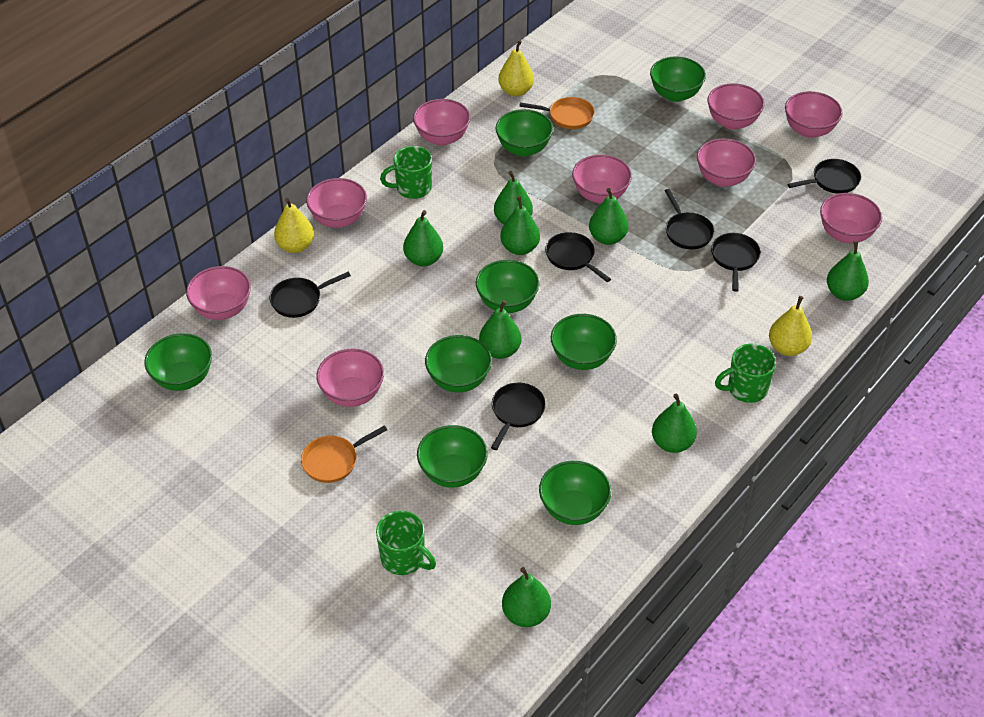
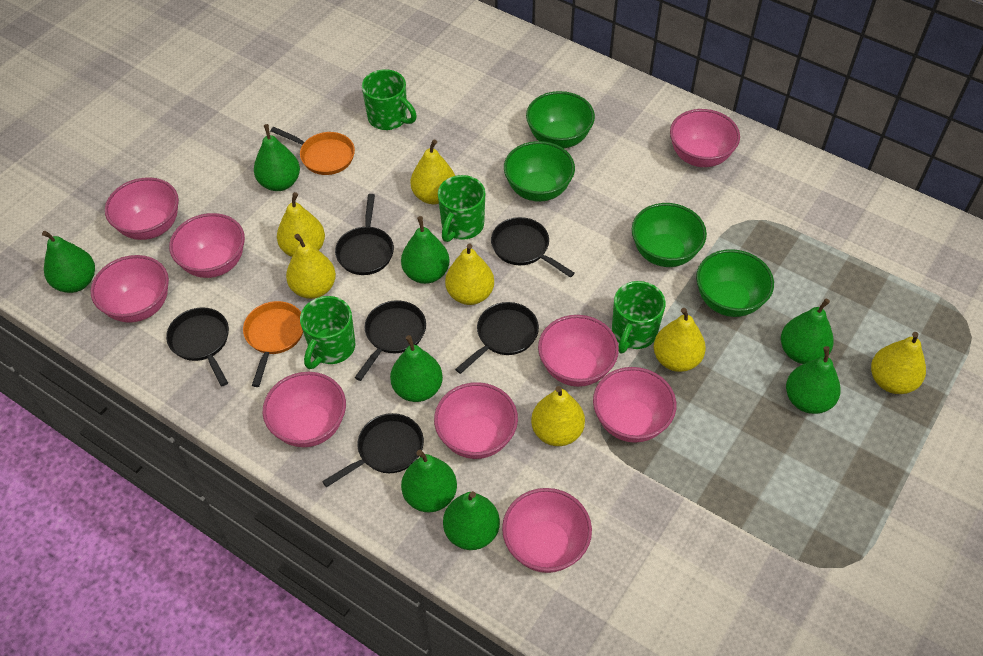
green bowl: 8 -> 4
green mug: 3 -> 4
yellow pear: 3 -> 7

